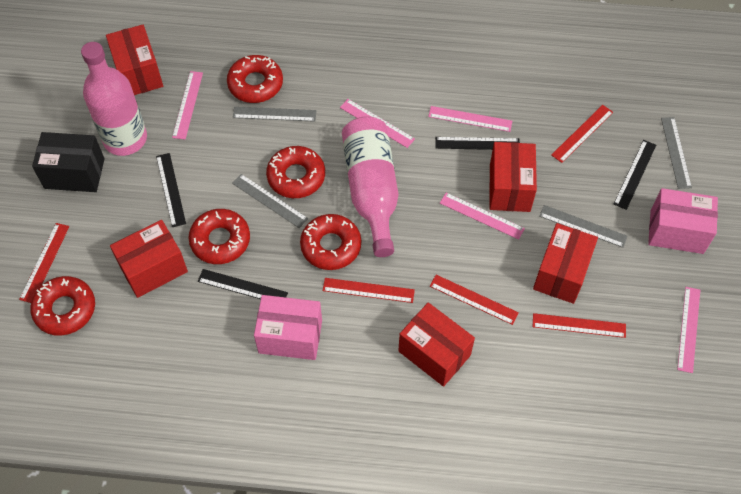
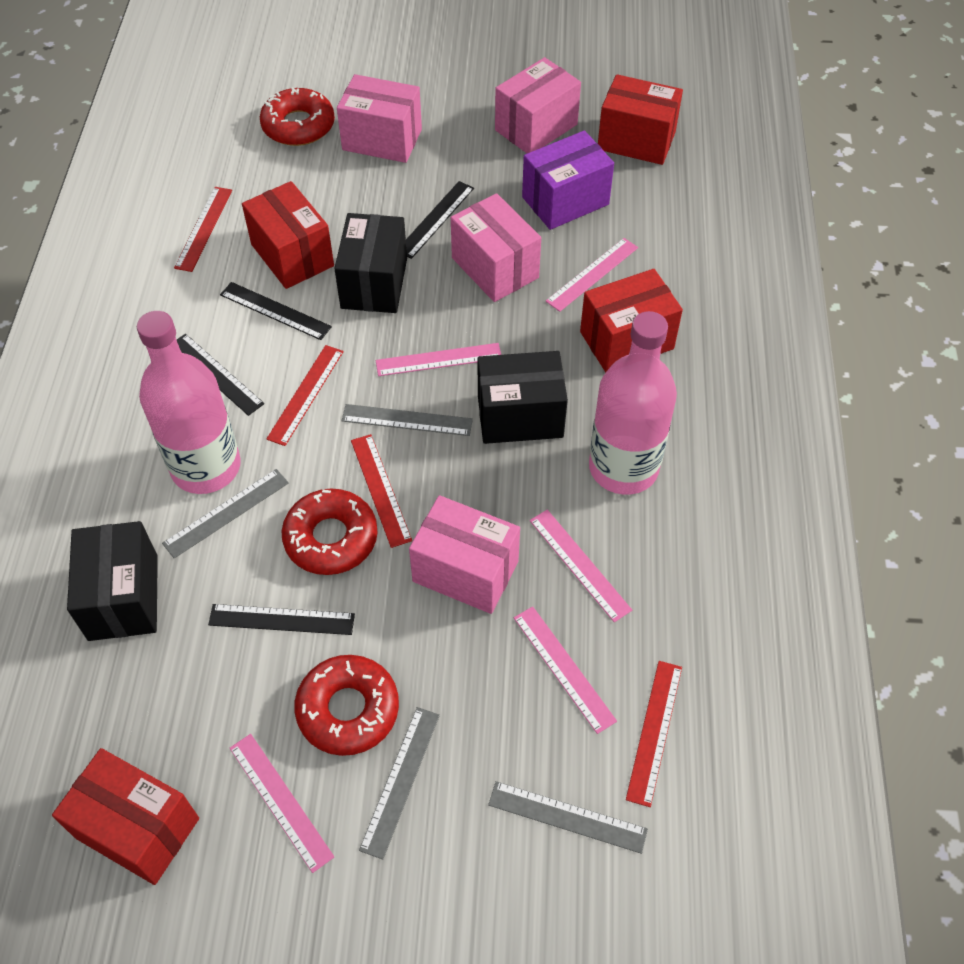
black box: 1 -> 3
pink box: 2 -> 4
purple box: 0 -> 1
red box: 5 -> 4
red donut: 5 -> 3
red ruler: 5 -> 4

